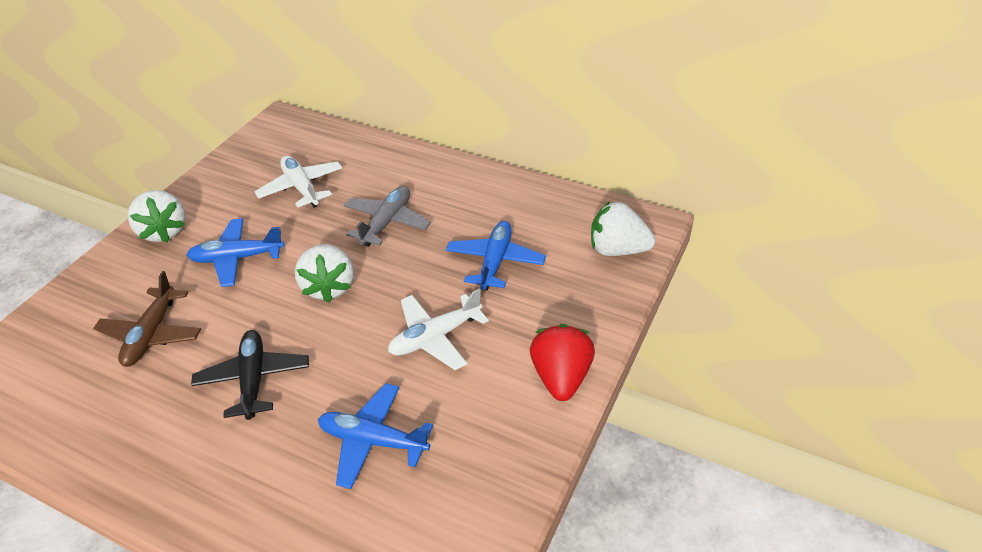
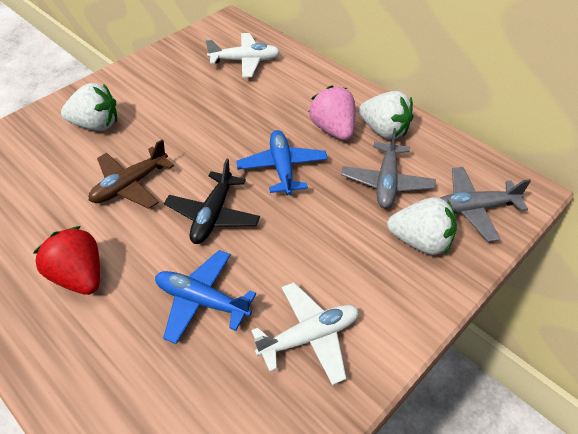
blue plane: 3 -> 2
grey plane: 1 -> 2
pink strawberry: 0 -> 1

